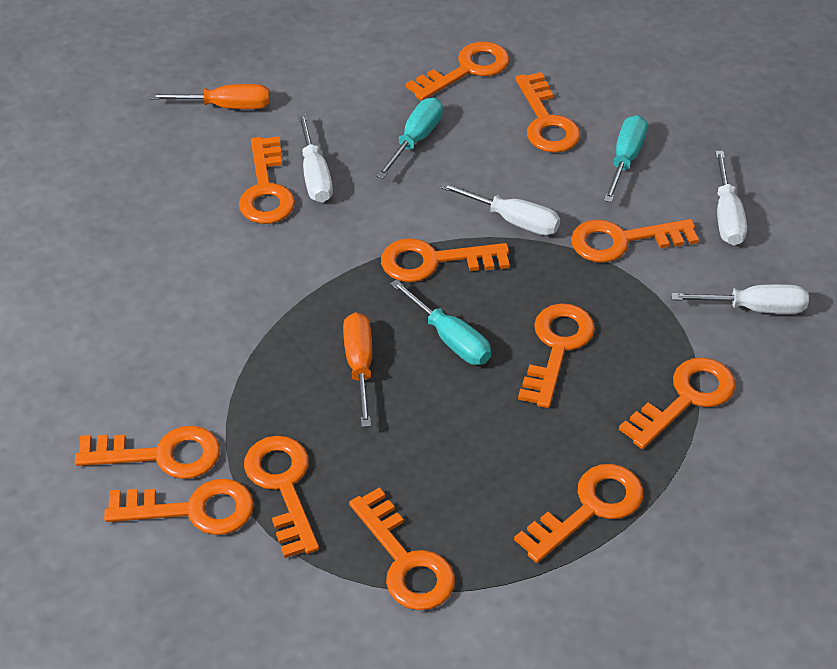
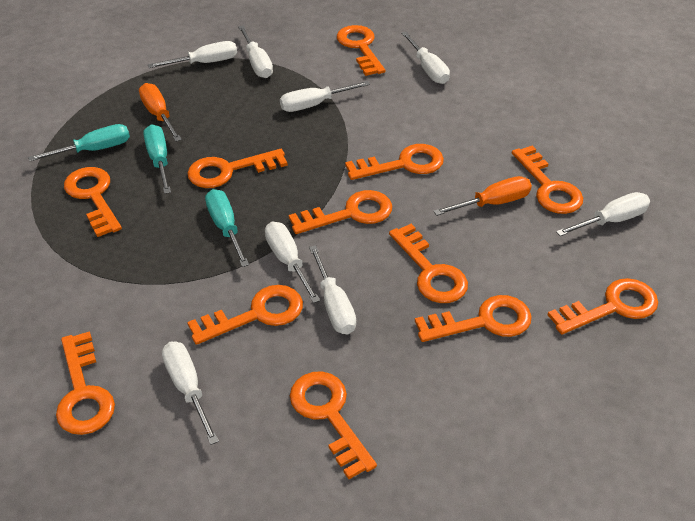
white screwdriver: 4 -> 8

